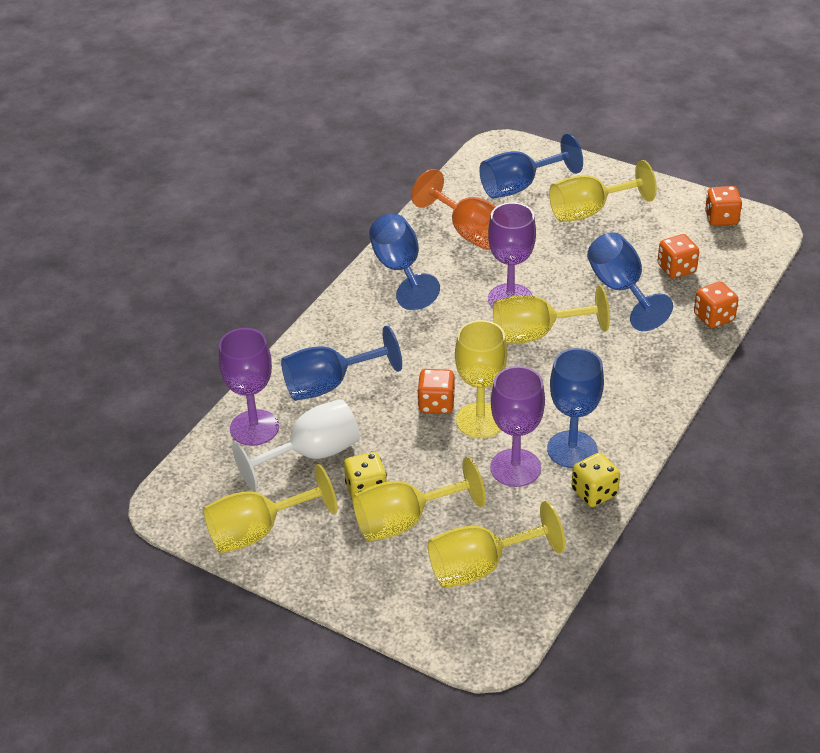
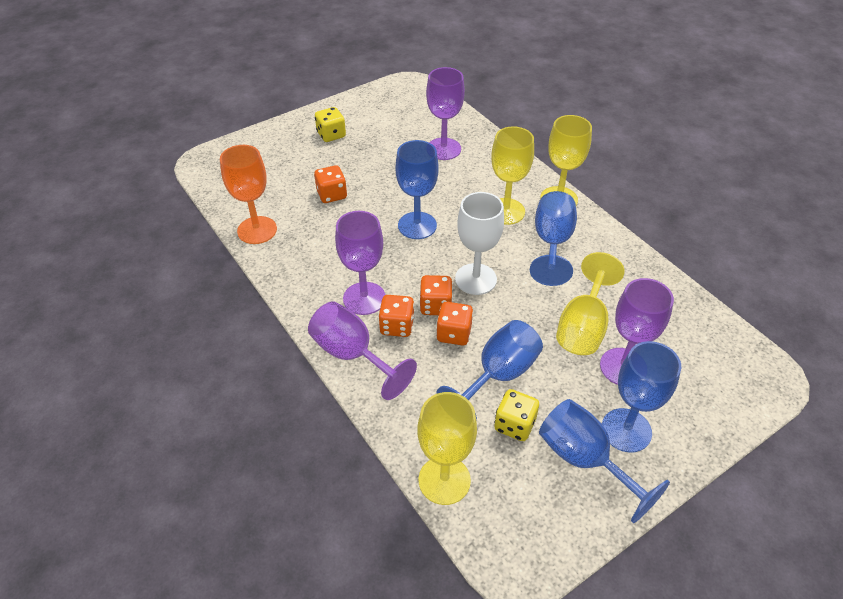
purple goblet: 3 -> 4
yellow goblet: 6 -> 4

